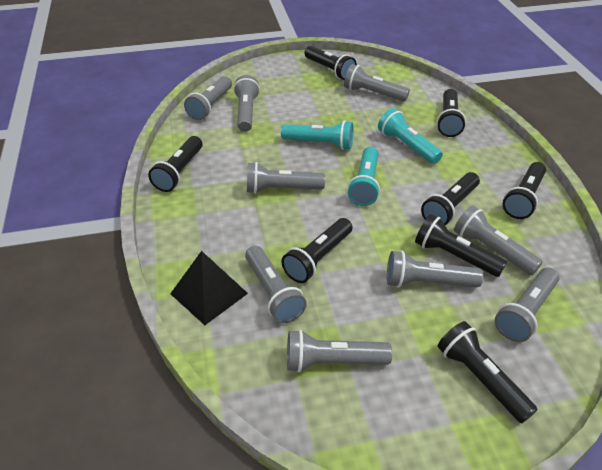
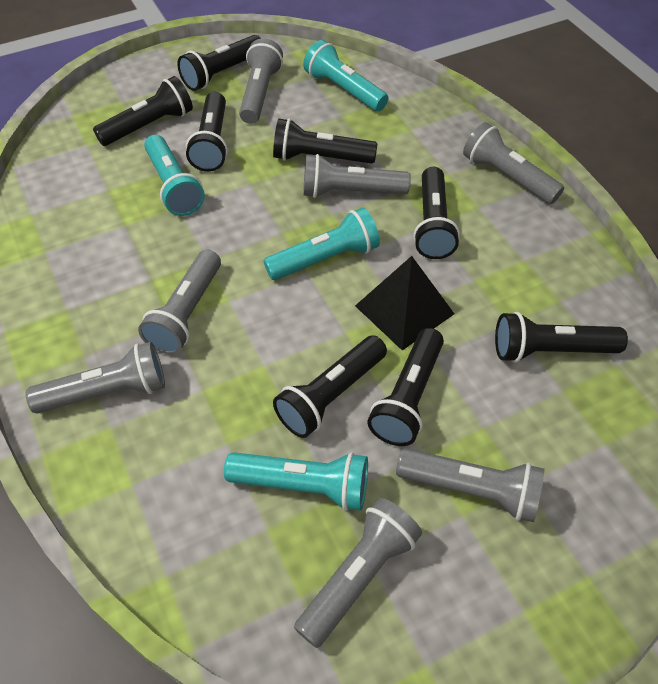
grey flashlight: 9 -> 7
turquoise flashlight: 3 -> 4

